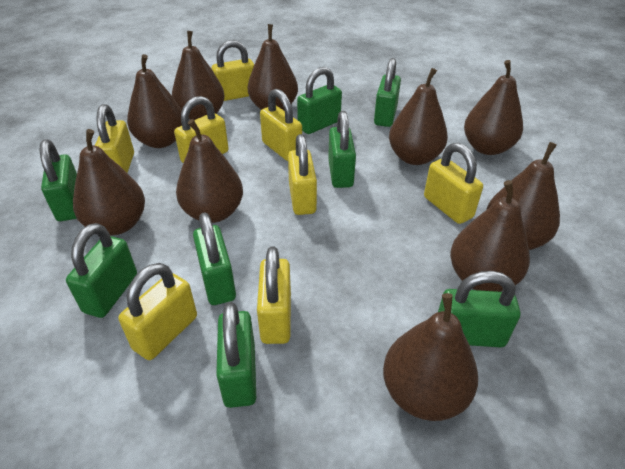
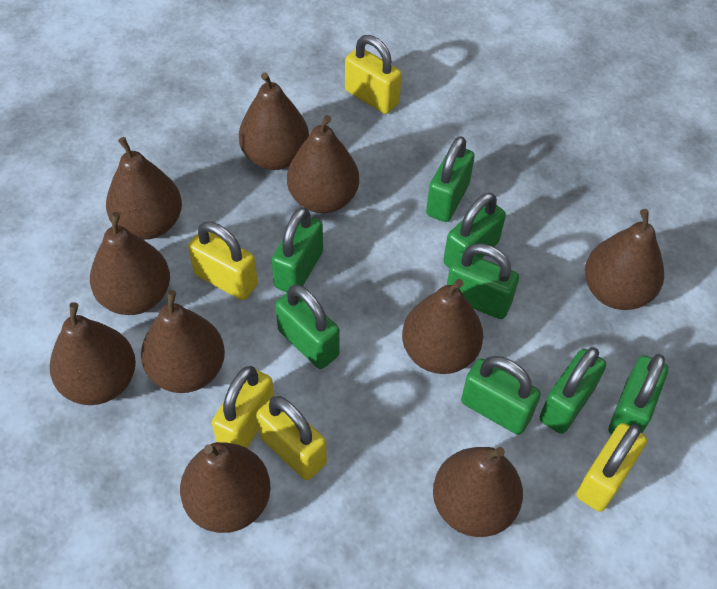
yellow padlock: 8 -> 5

